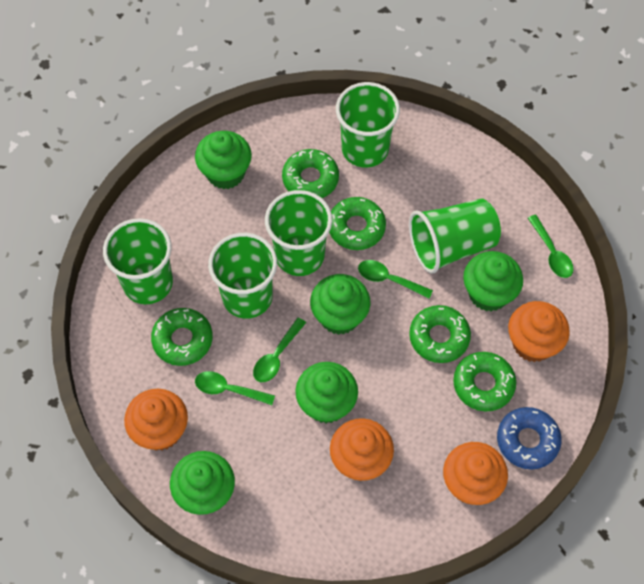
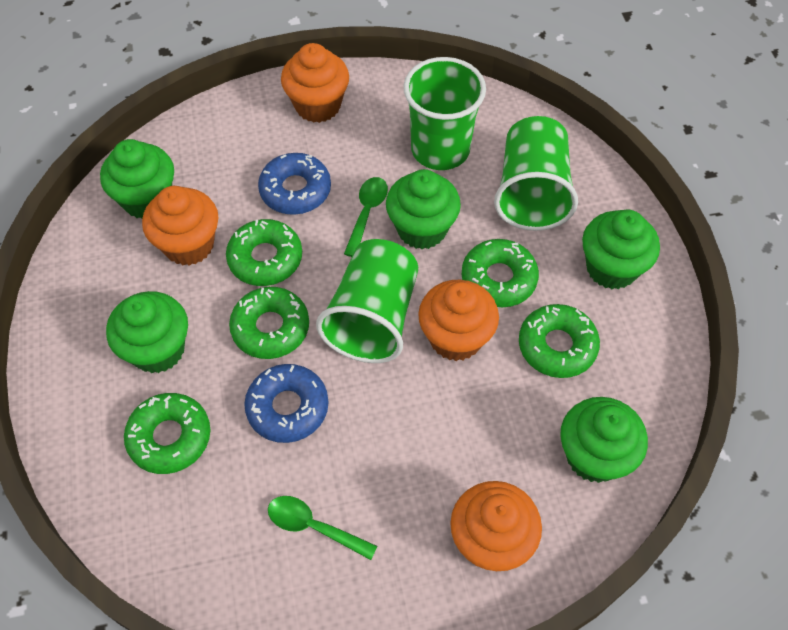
blue donut: 1 -> 2
green cup: 5 -> 3
green spoon: 4 -> 2

